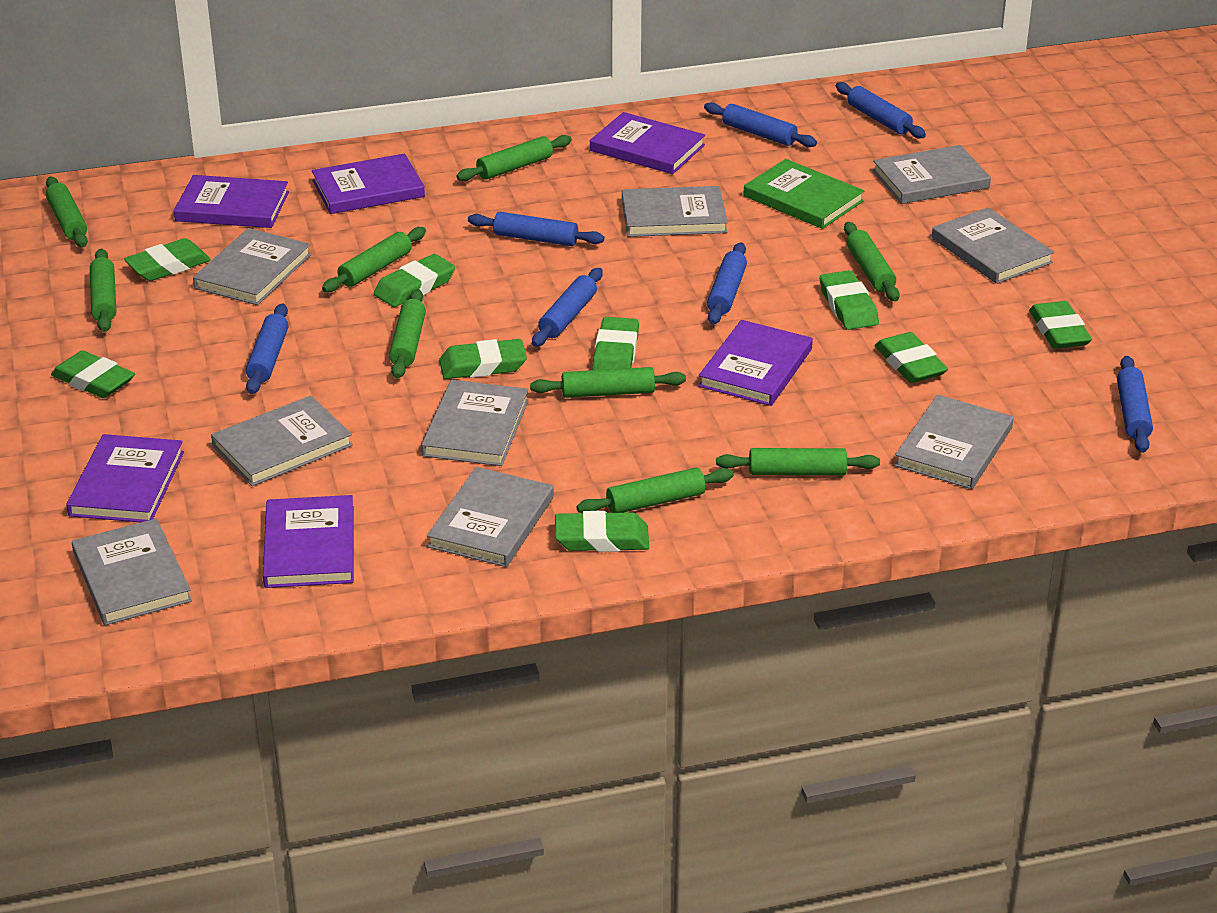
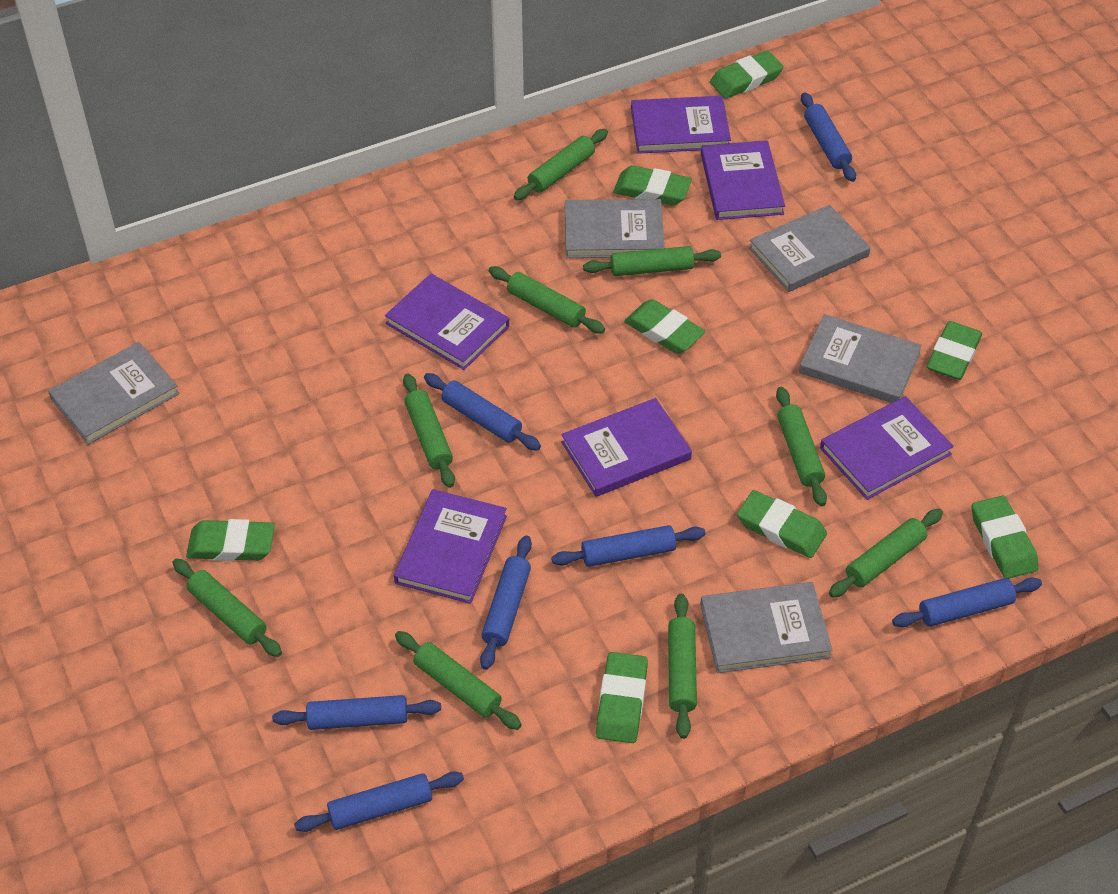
green book: 1 -> 0
green eraser: 9 -> 8
grey book: 9 -> 5

